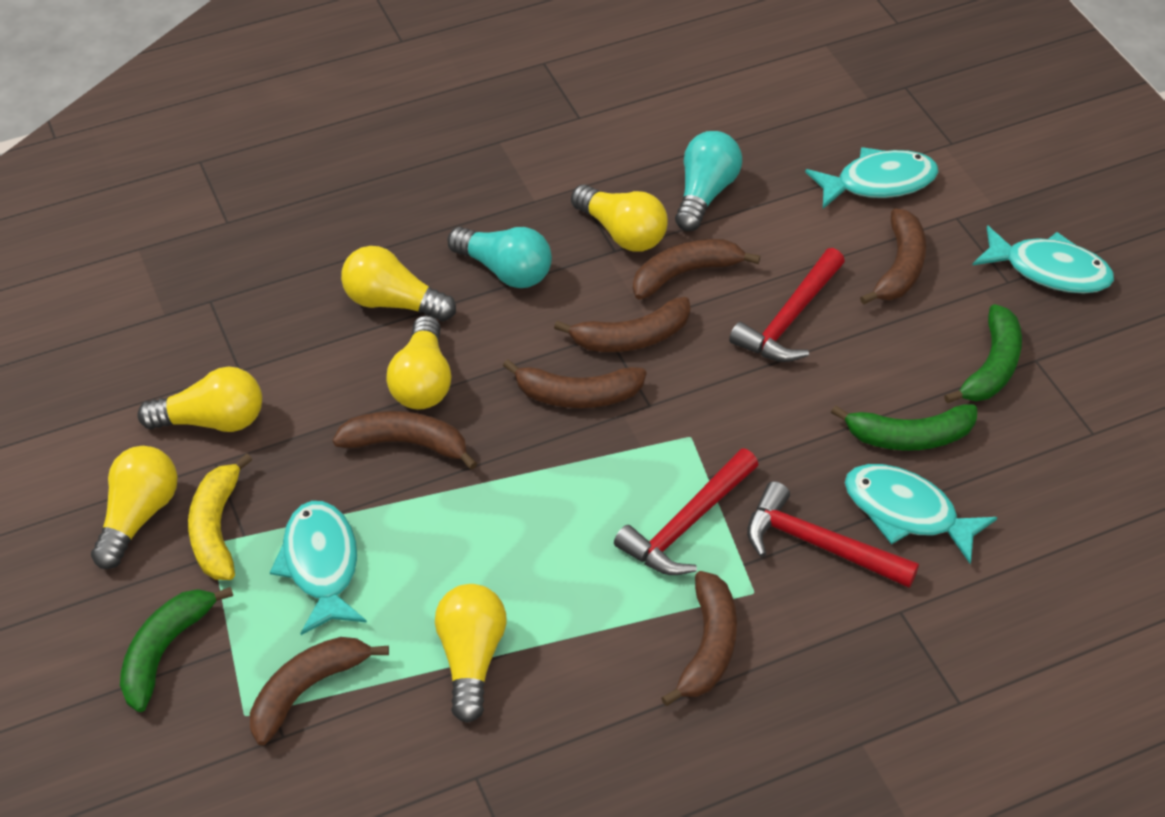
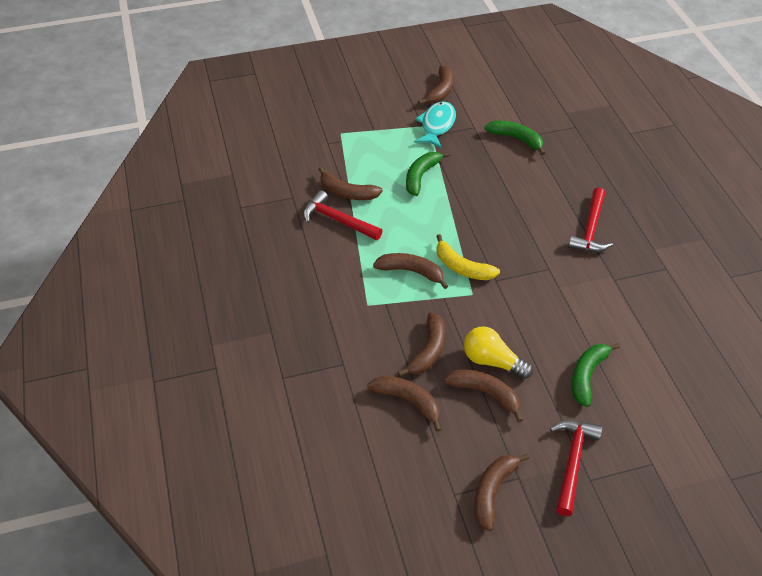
turquoise fish: 4 -> 1
turquoise light bulb: 2 -> 0
yellow light bulb: 6 -> 1

